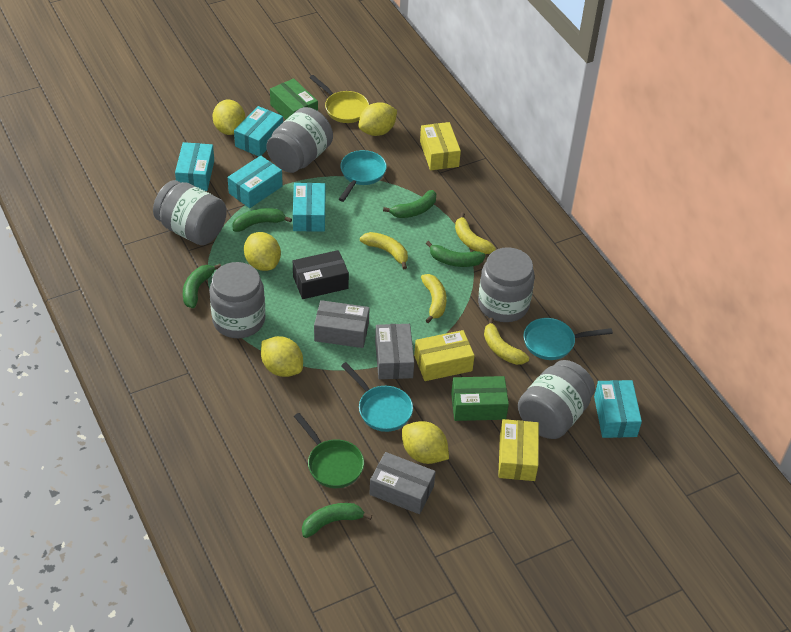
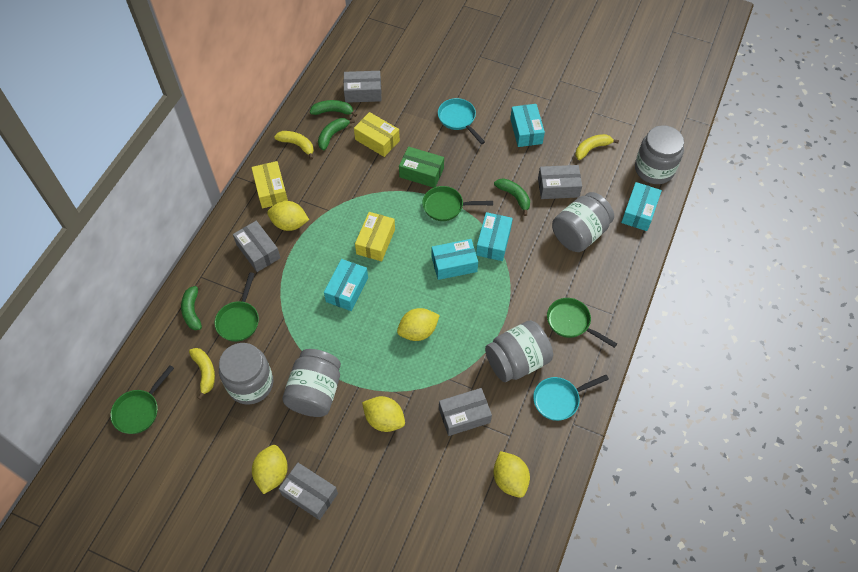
black box: 1 -> 0
green banana: 5 -> 4
green box: 2 -> 1
green pan: 1 -> 4
grey box: 3 -> 5
turquoise pan: 3 -> 2
yellow banana: 4 -> 3
yellow pan: 1 -> 0

